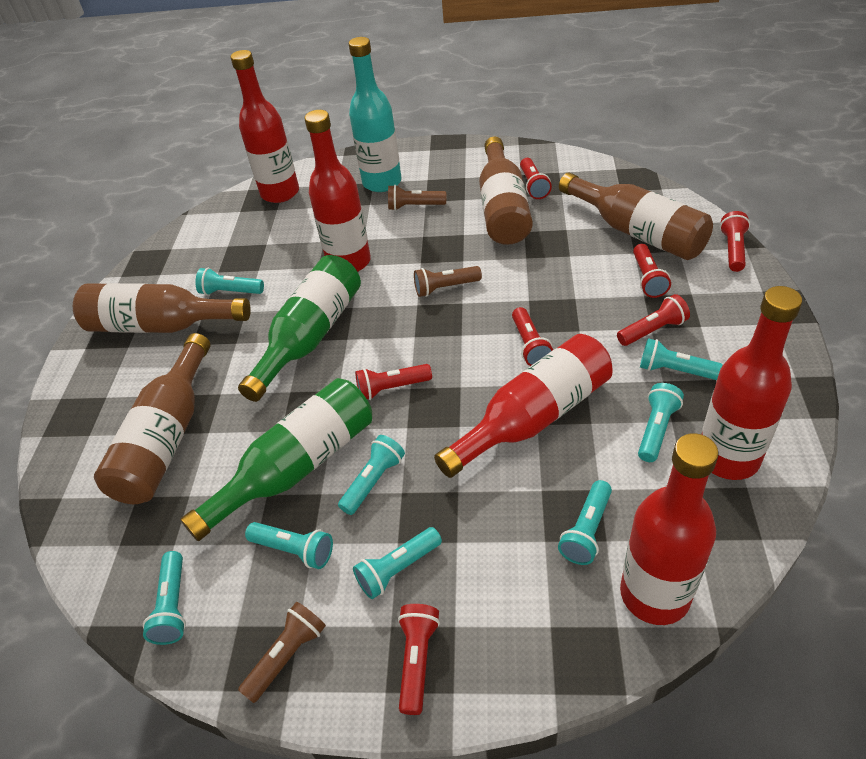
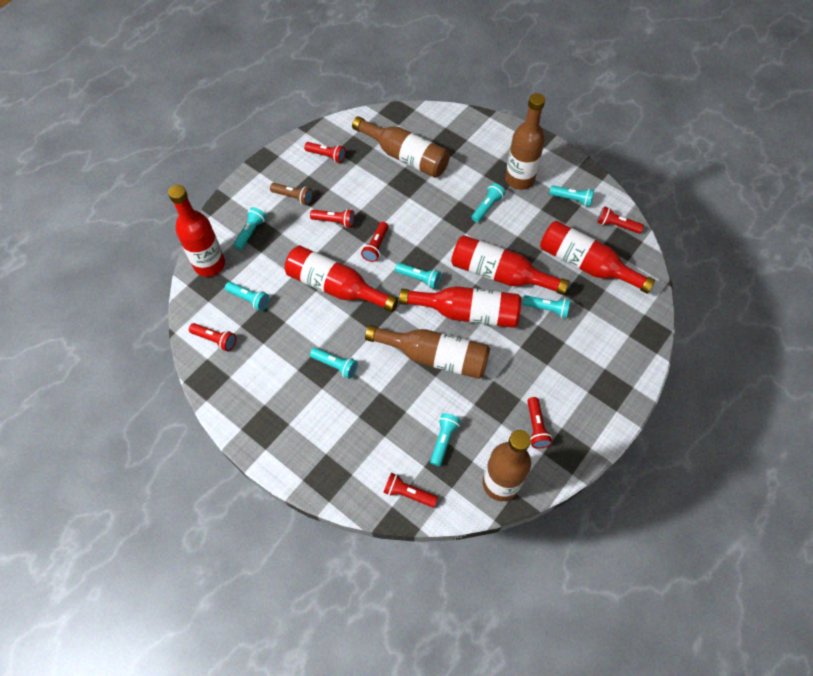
brown flashlight: 3 -> 1
green bottle: 2 -> 0
turquoise bottle: 1 -> 0

